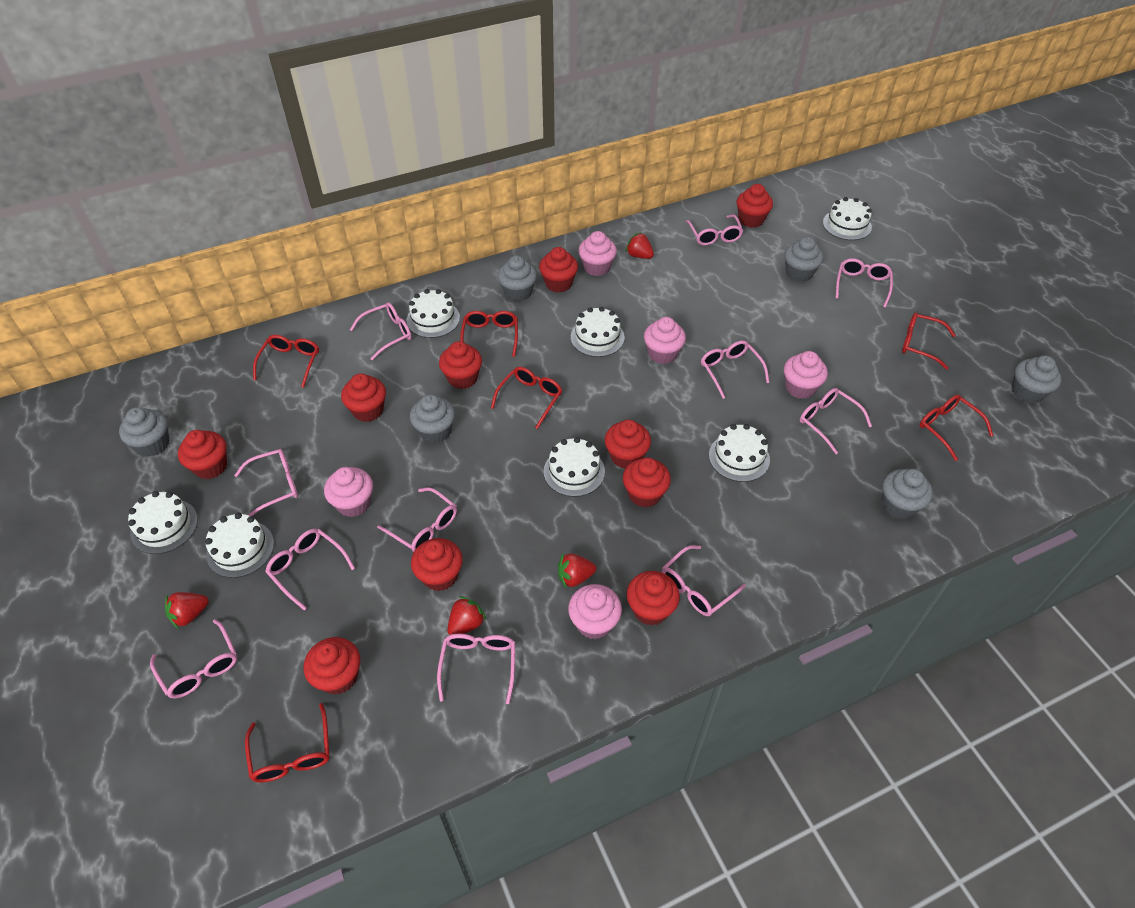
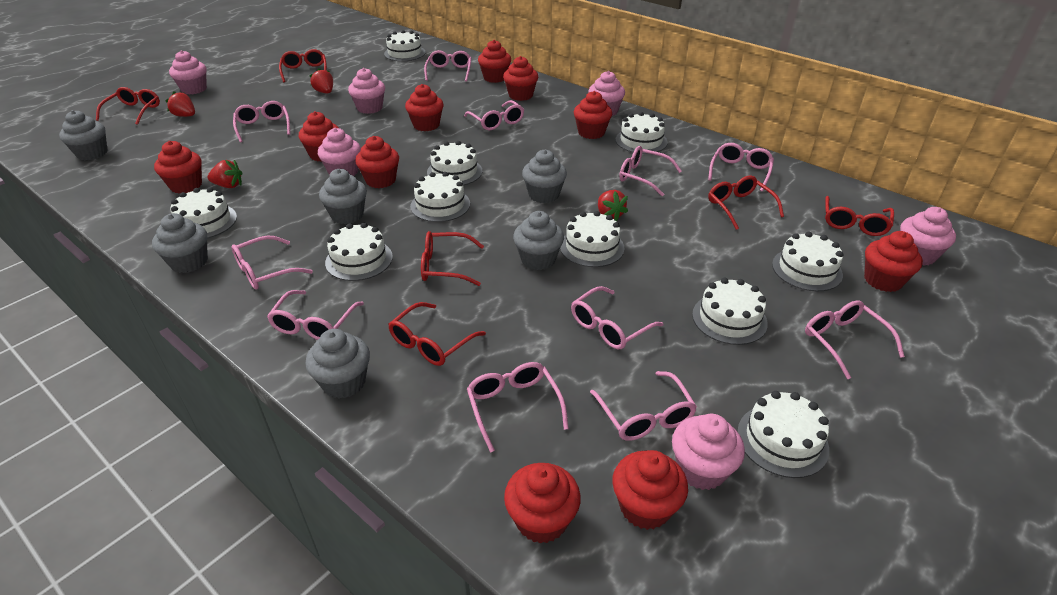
pink cupcake: 5 -> 6
white cake: 7 -> 10

